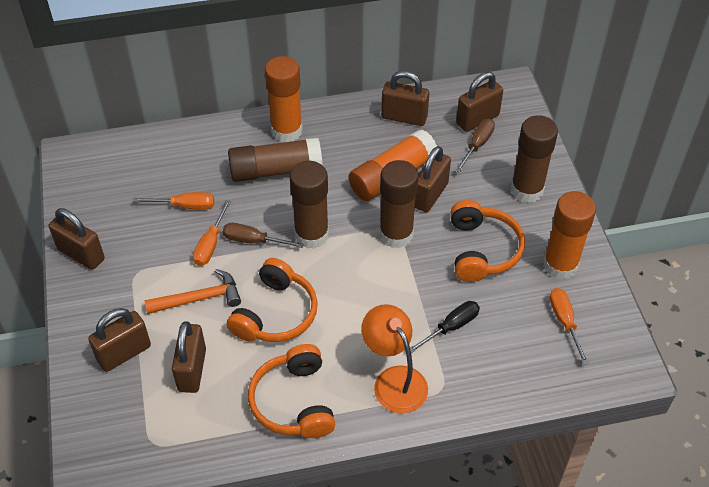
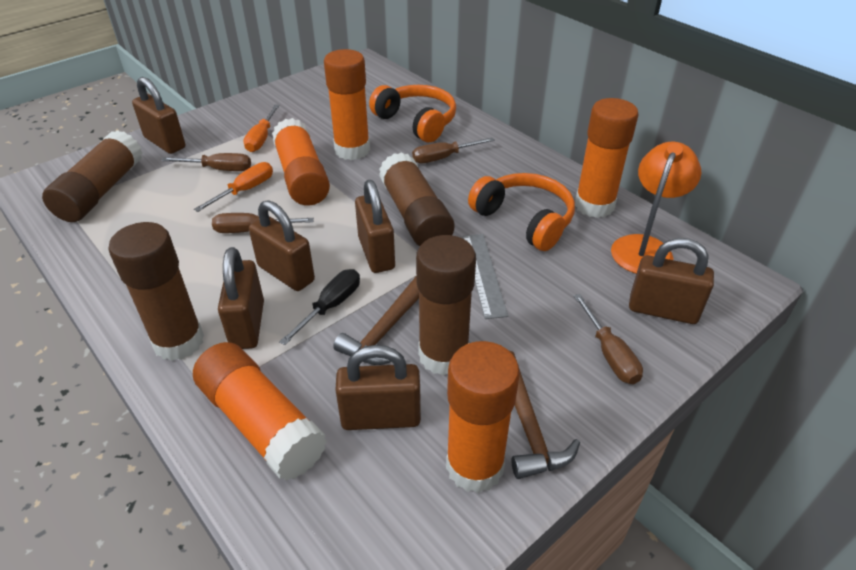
brown hammer: 0 -> 2
brown screwdriver: 2 -> 4
grey ruler: 0 -> 1
orange glue stick: 3 -> 5
orange hammer: 1 -> 0
orange headphones: 3 -> 2
orange screwdriver: 3 -> 2

